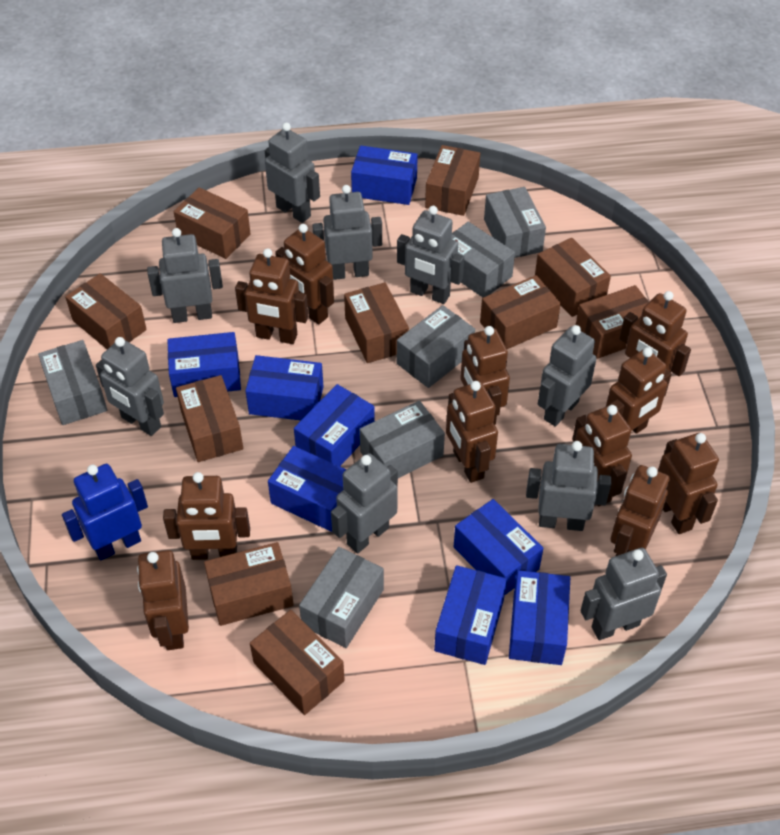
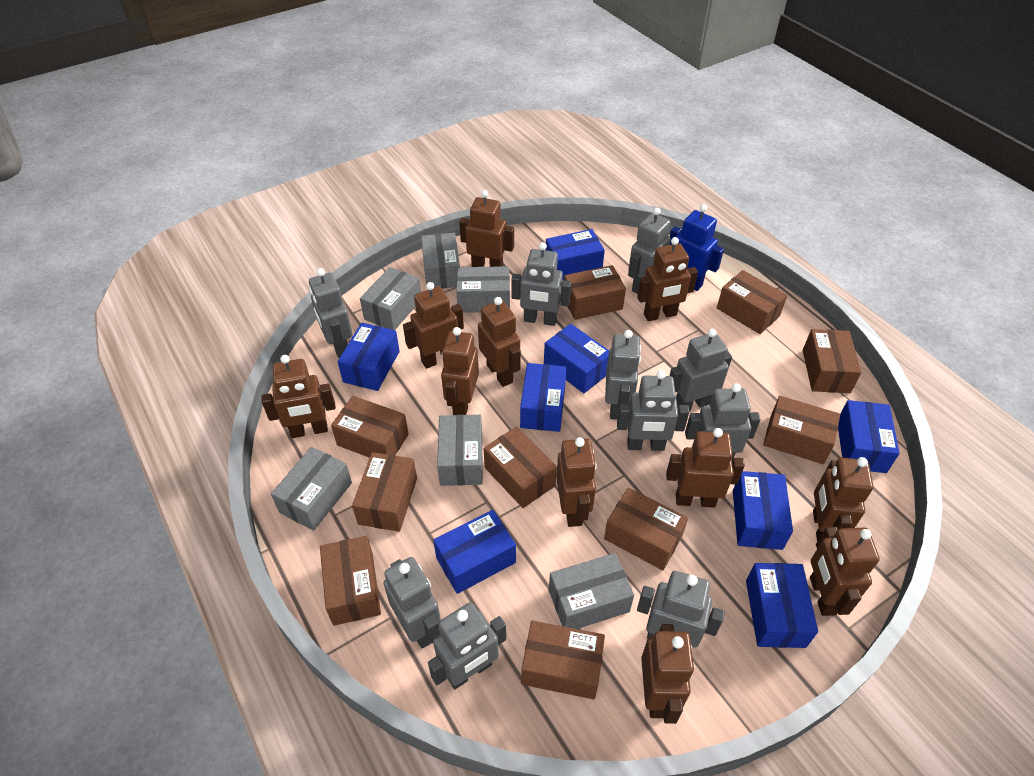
grey robot: 9 -> 10

